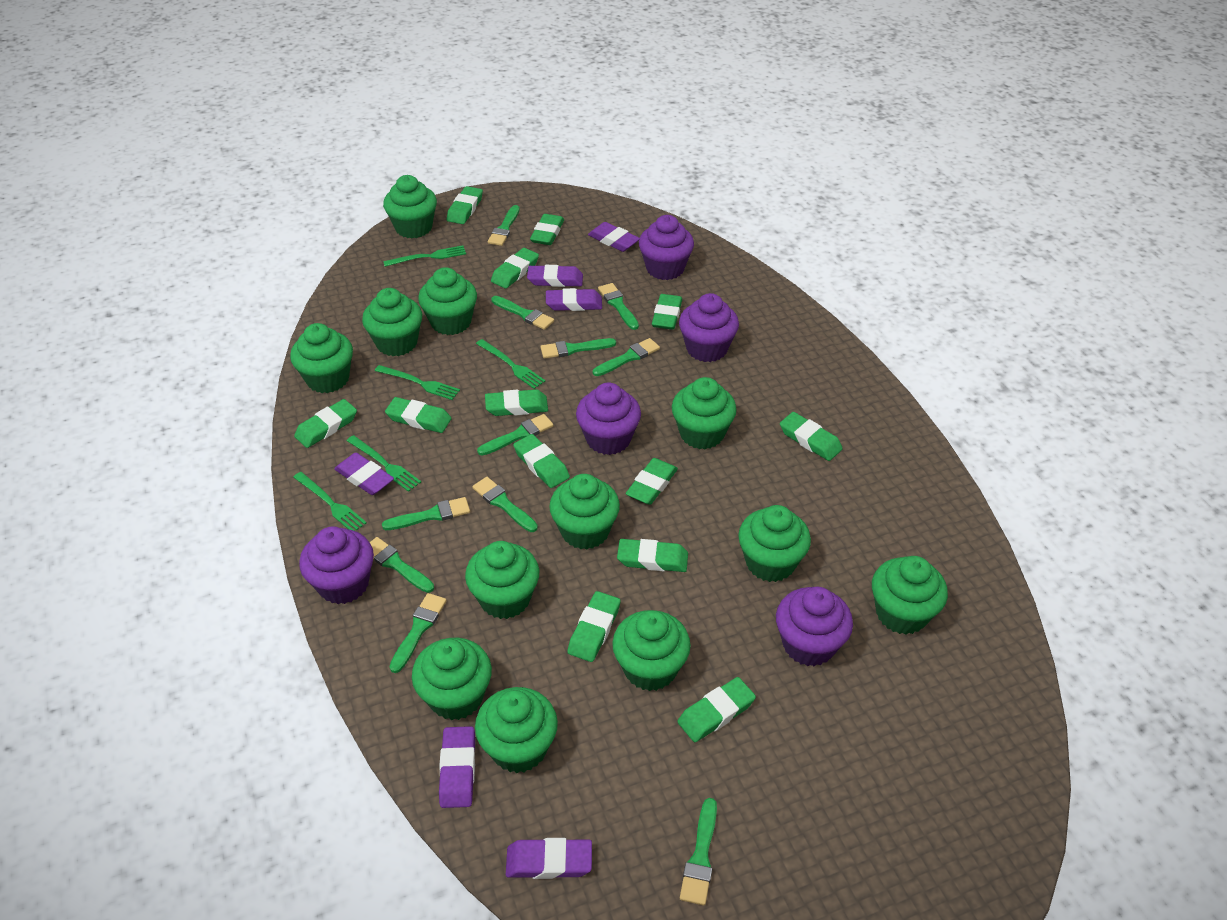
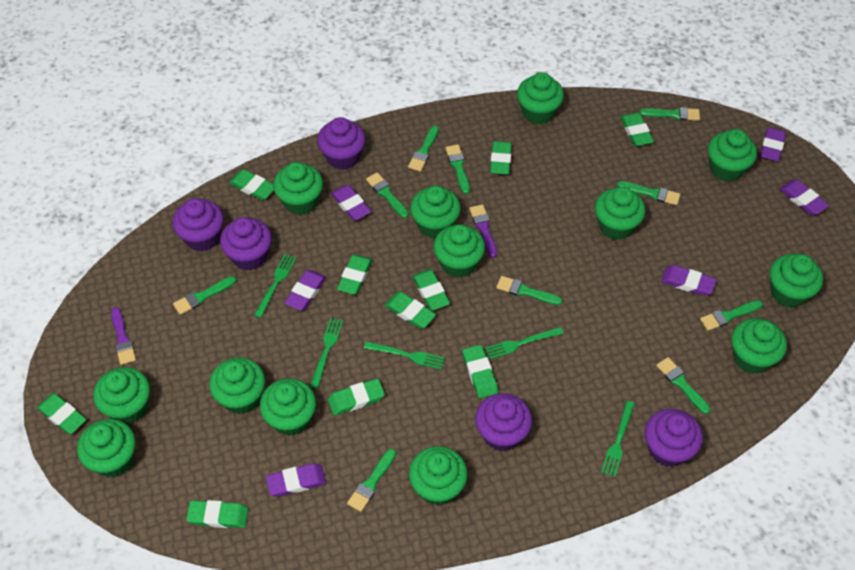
green brush: 11 -> 10
green cupcake: 12 -> 13
green eraser: 13 -> 10
purple brush: 0 -> 2

